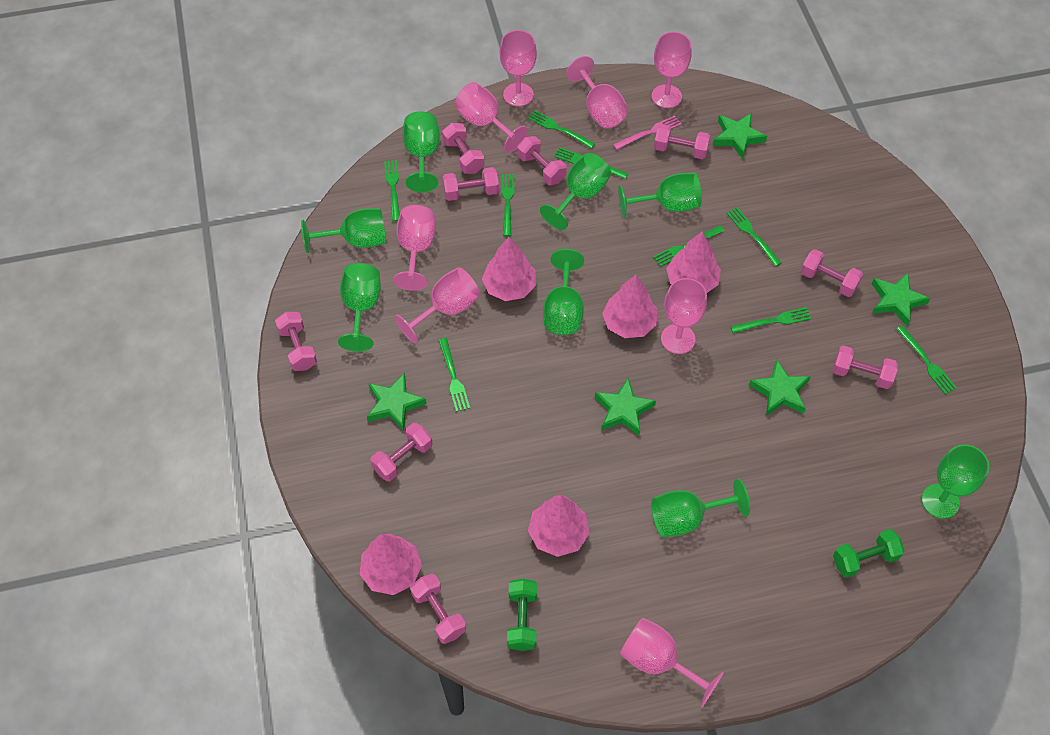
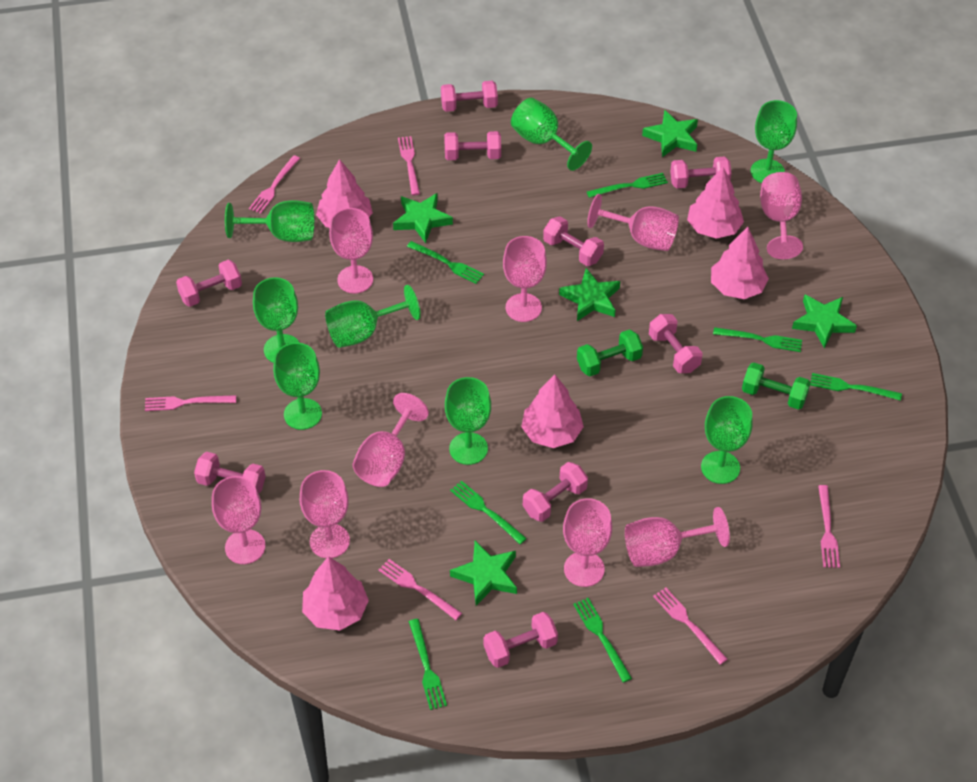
green fork: 9 -> 7
pink fork: 1 -> 6
pink goblet: 8 -> 9

